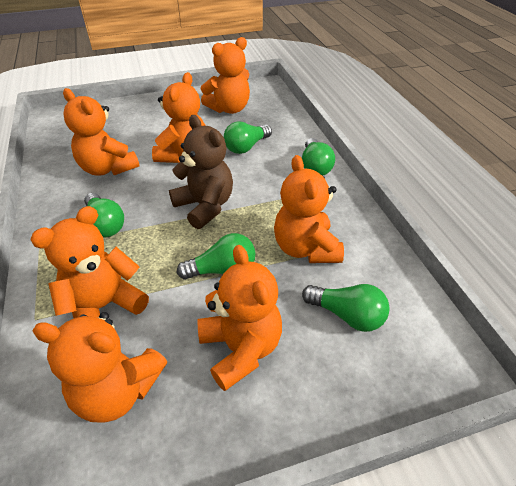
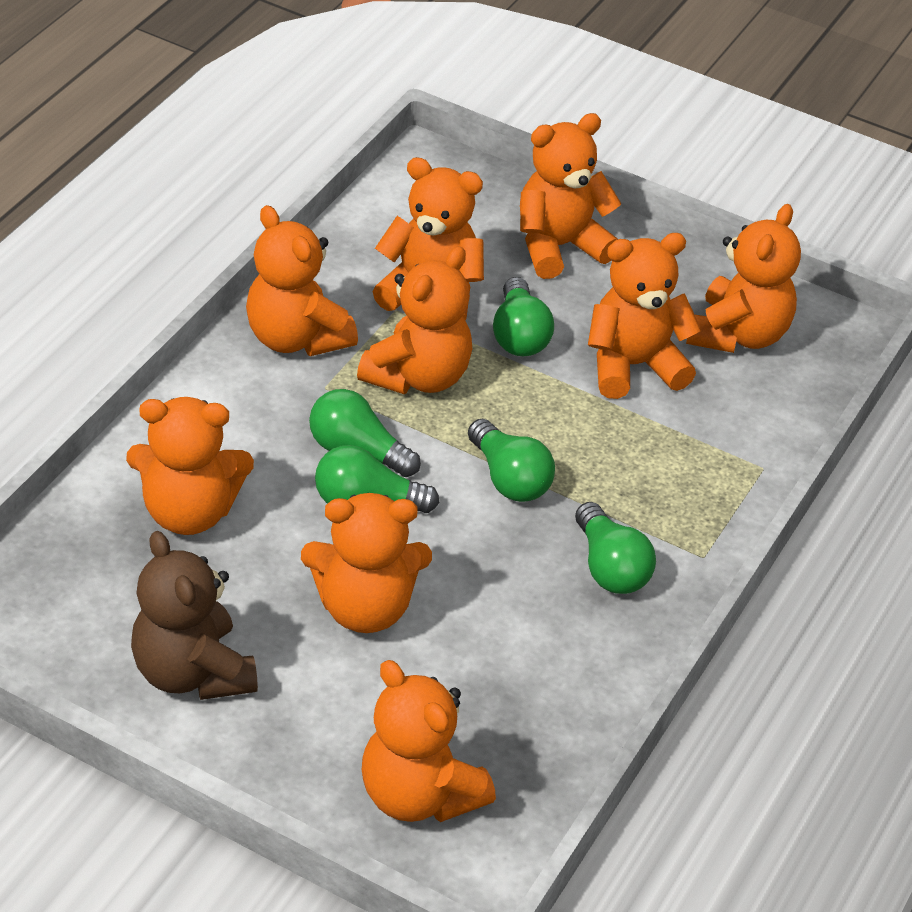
orange teddy bear: 7 -> 9

